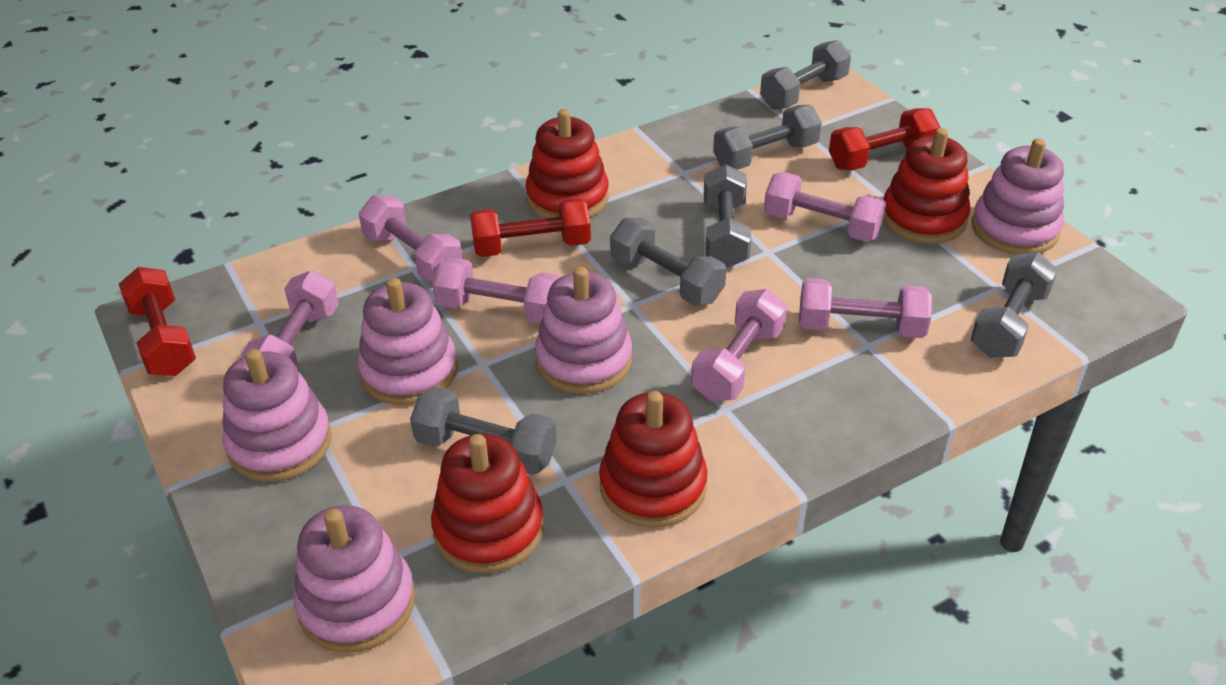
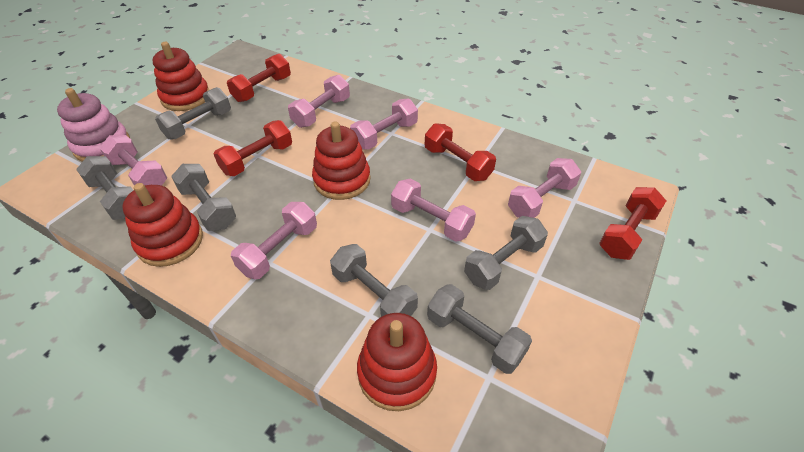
pink stacking toy: 5 -> 1
red dumbbell: 3 -> 4

